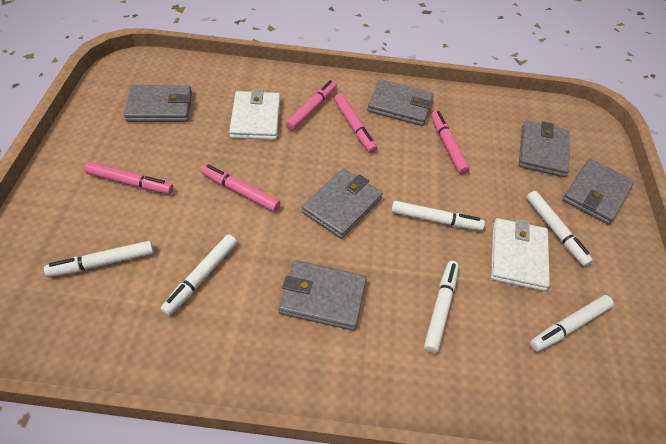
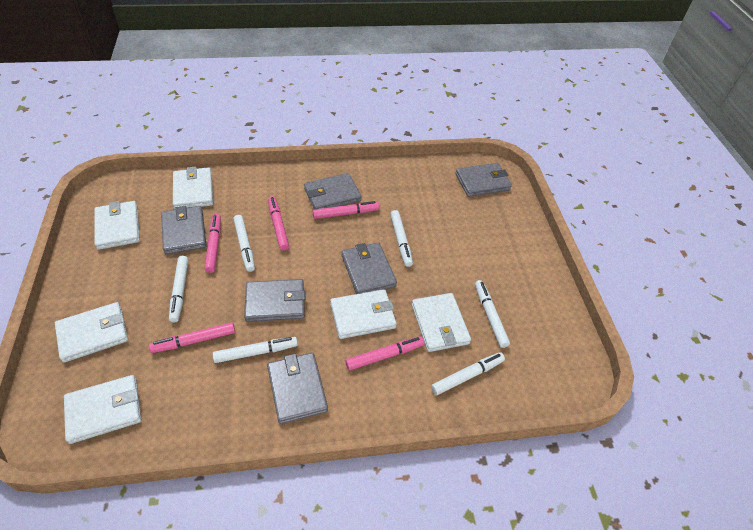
white wallet: 2 -> 6

